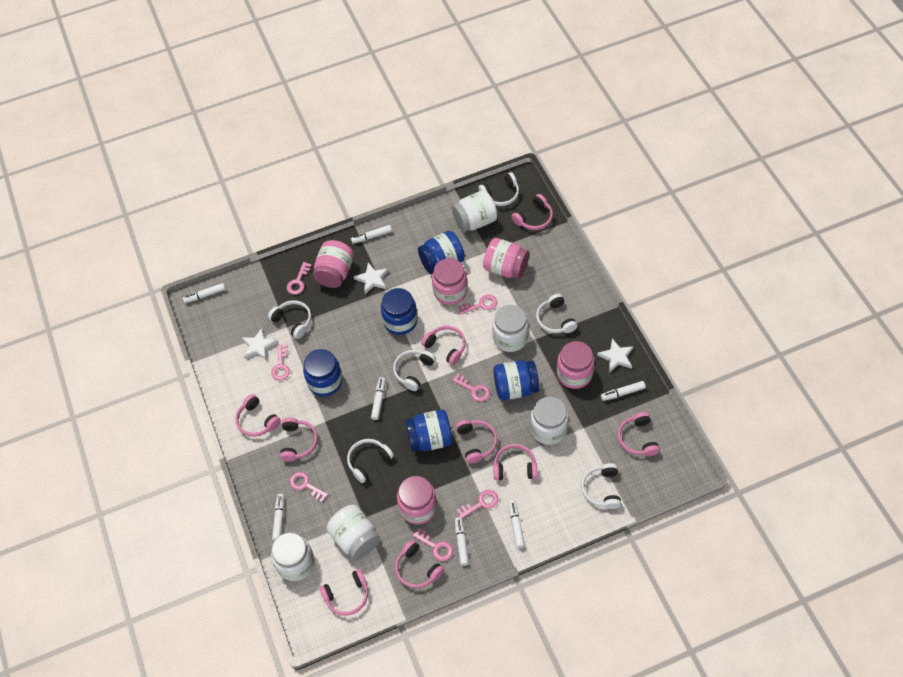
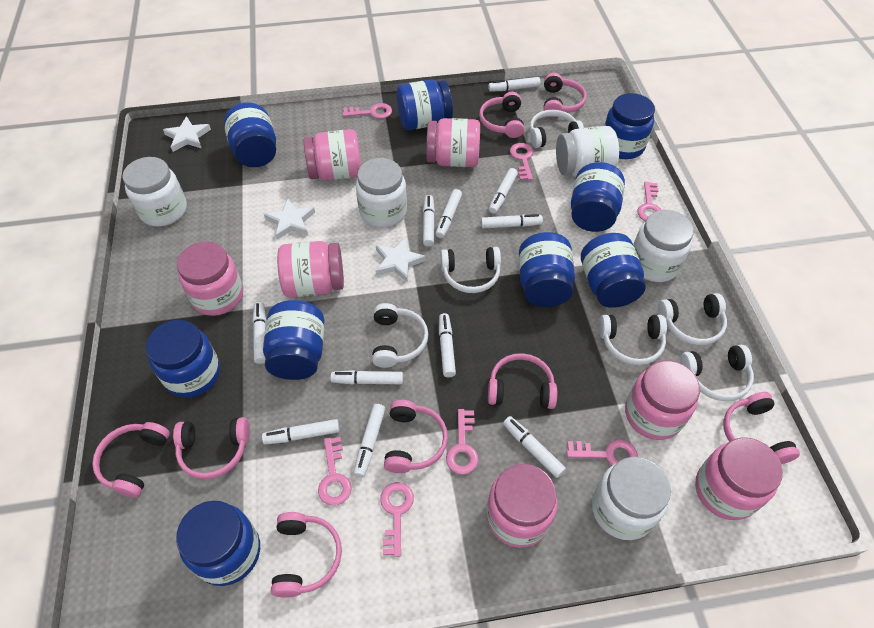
blue jar: 5 -> 9
pink headphones: 9 -> 8
pink jar: 5 -> 7
white marker: 7 -> 11

